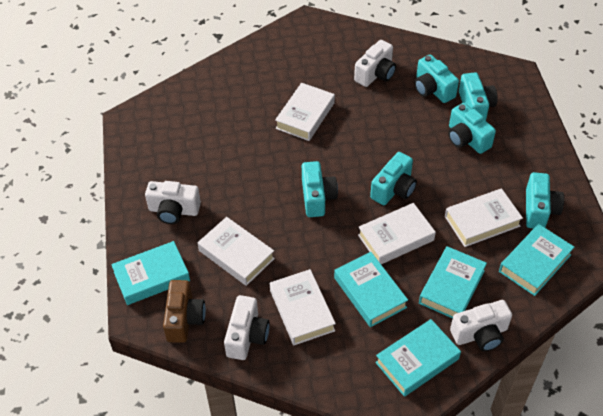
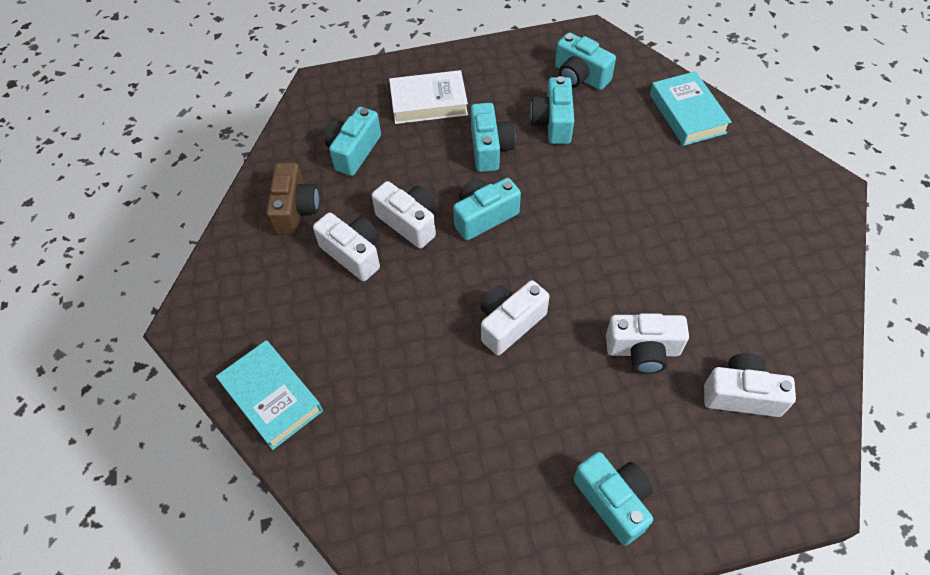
turquoise book: 5 -> 2
white book: 5 -> 1
white camera: 4 -> 5

